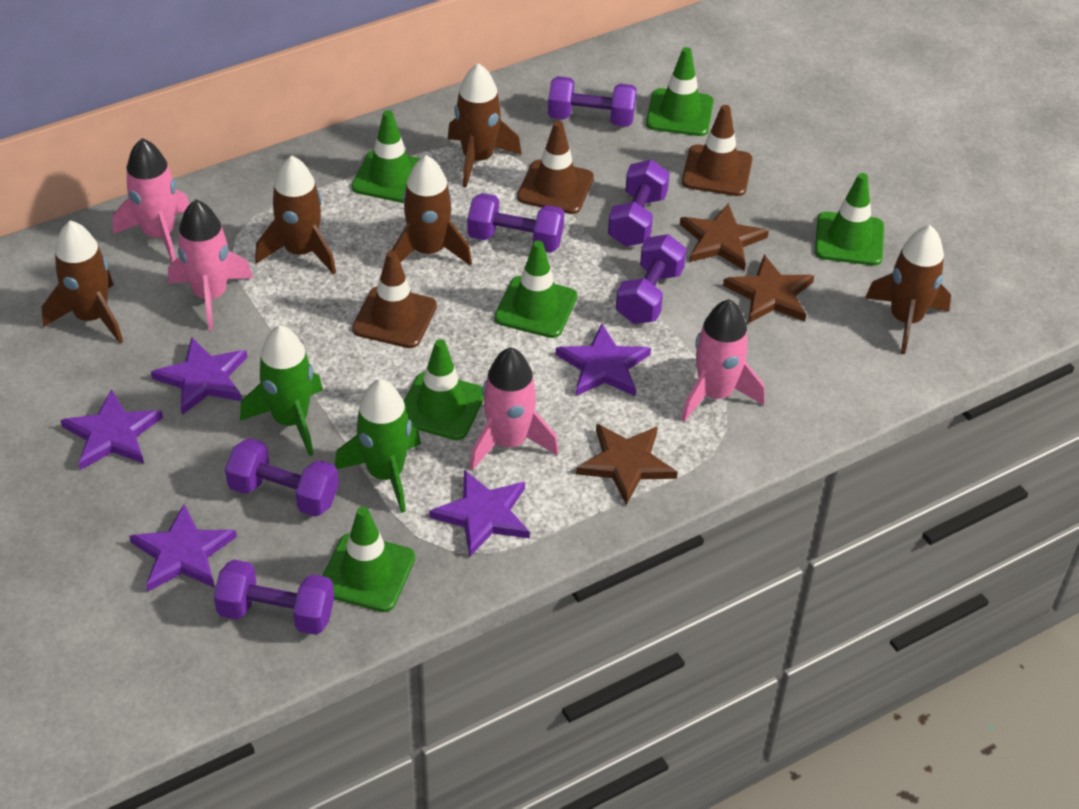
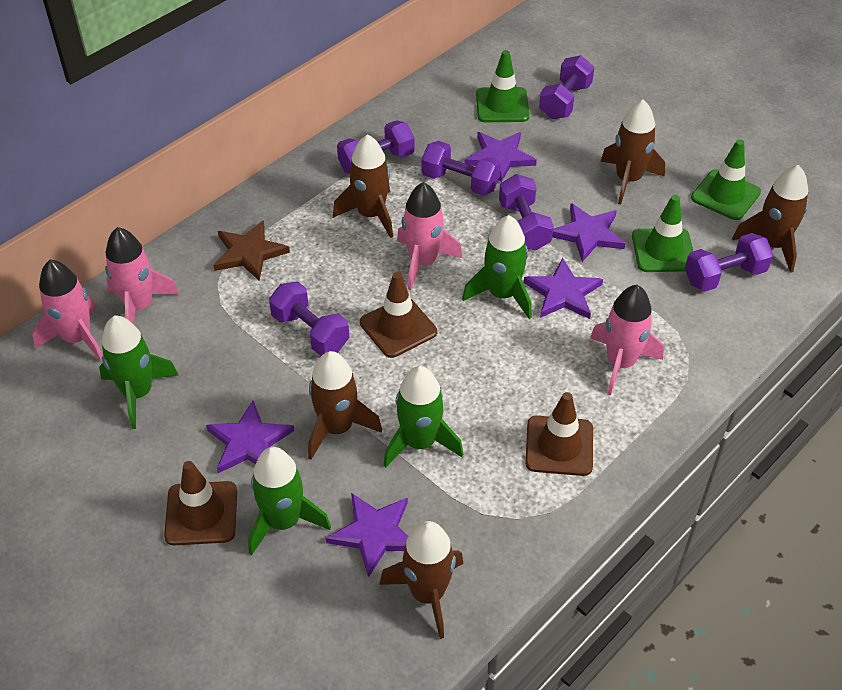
brown star: 3 -> 1
green rocket: 2 -> 4
green traffic cone: 6 -> 3

